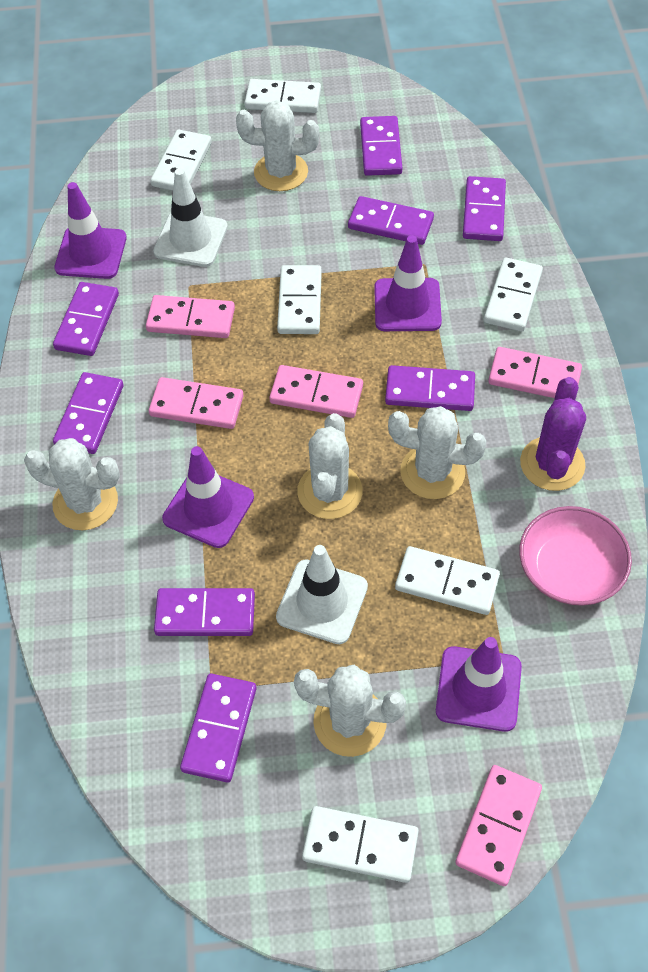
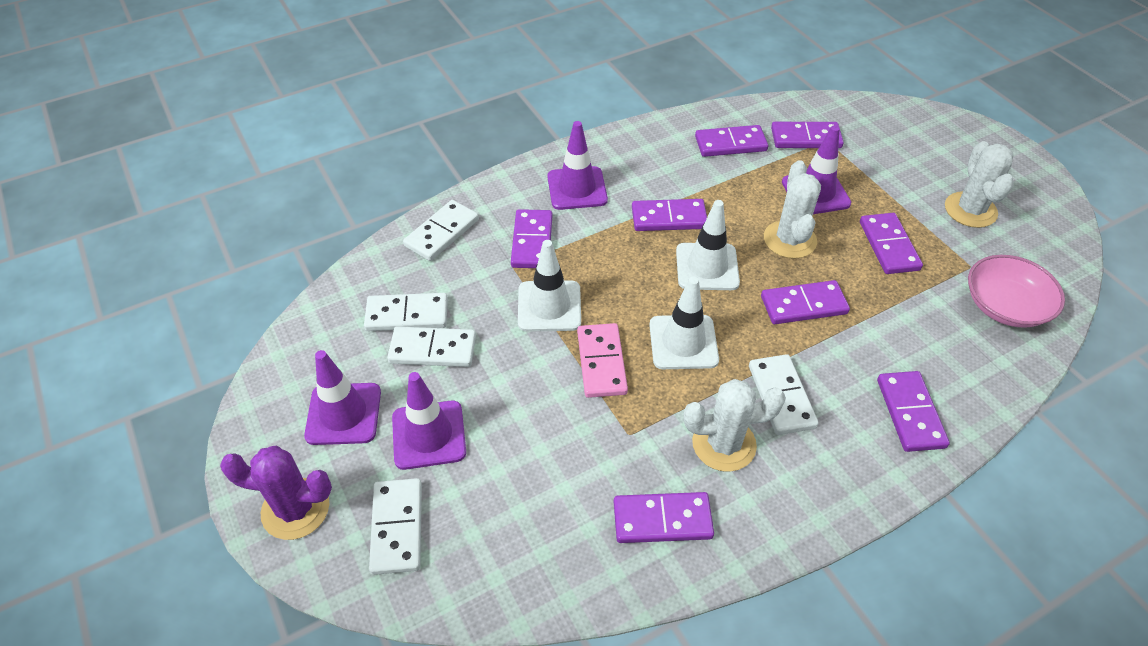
pink domino: 5 -> 1
white cactus: 5 -> 3
white domino: 6 -> 5
white traffic cone: 2 -> 3

